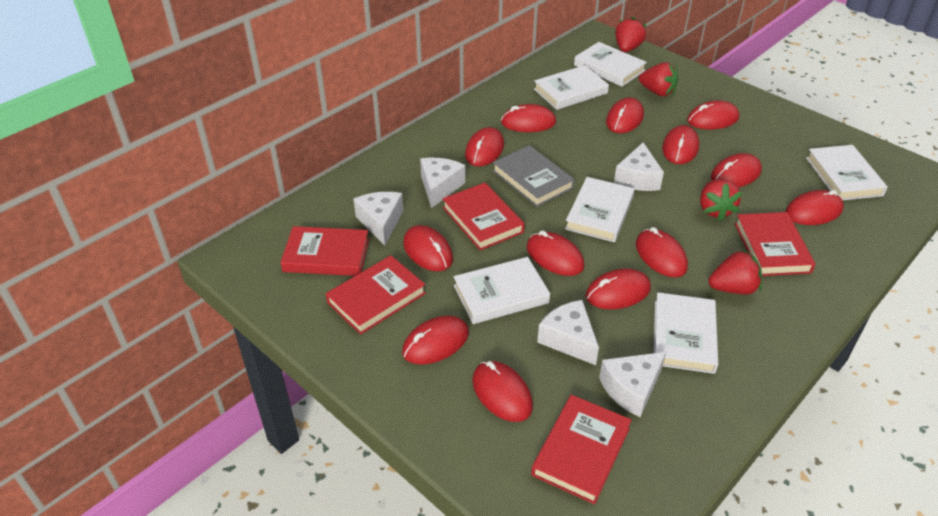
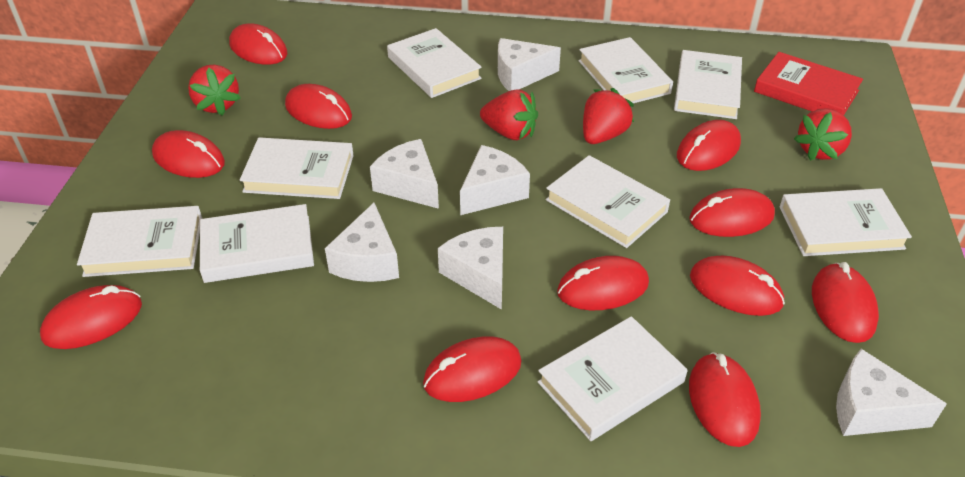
grey book: 1 -> 0
red book: 5 -> 1
red mouse: 13 -> 11
white book: 6 -> 9
white cheese: 5 -> 6

